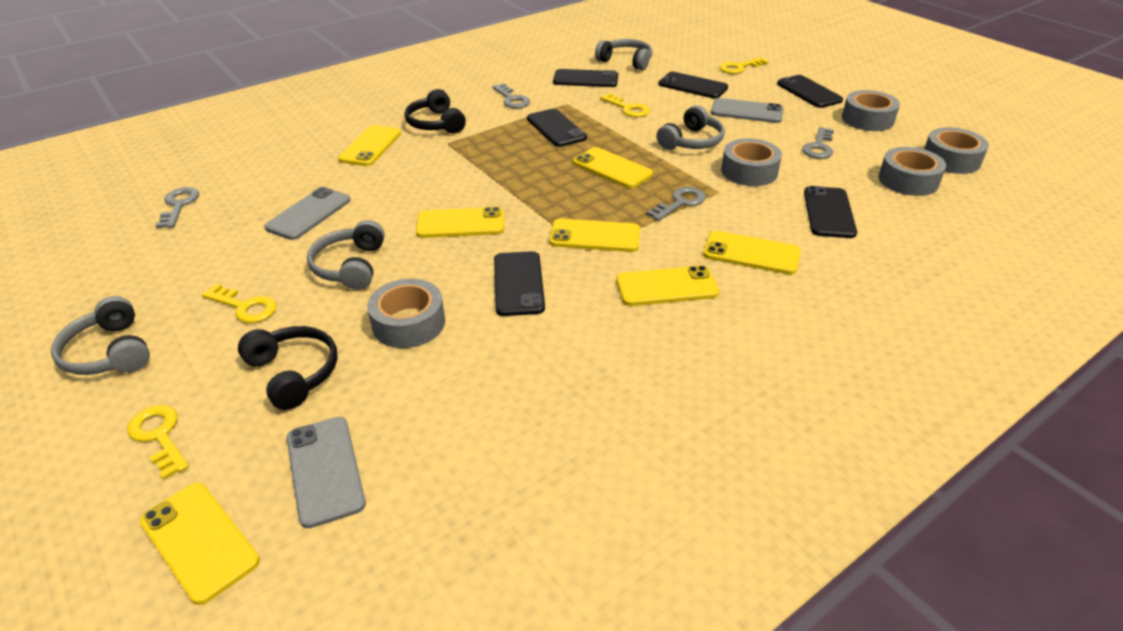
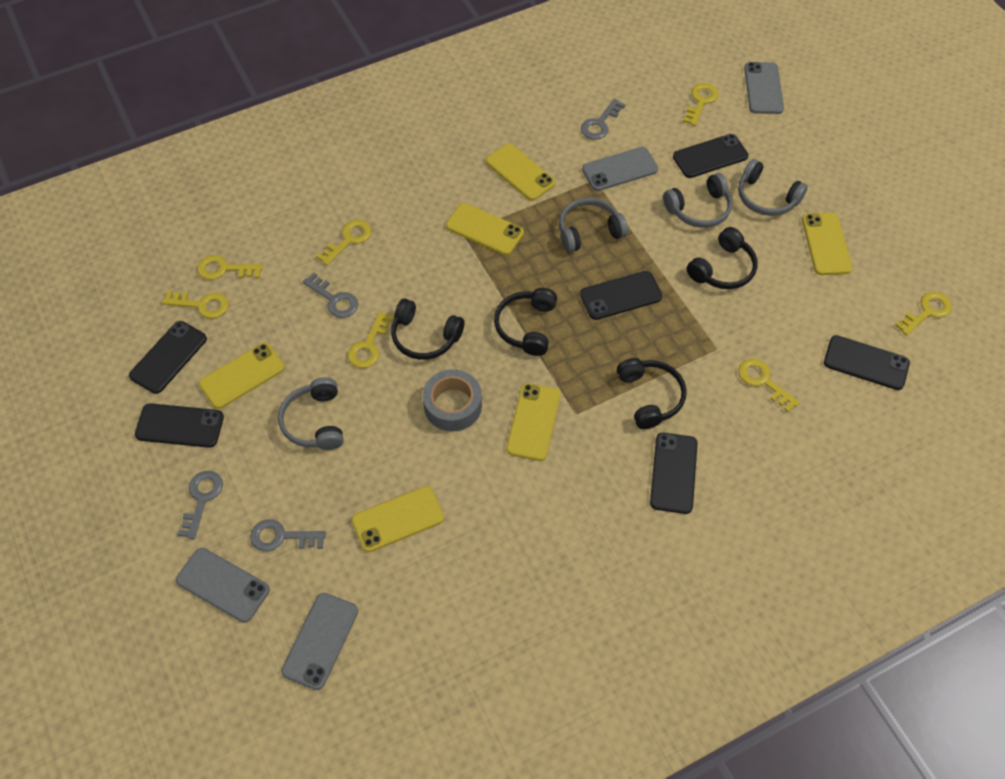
black headphones: 2 -> 4
grey phone: 3 -> 4
grey tape: 5 -> 1
yellow key: 4 -> 7
yellow phone: 7 -> 6

